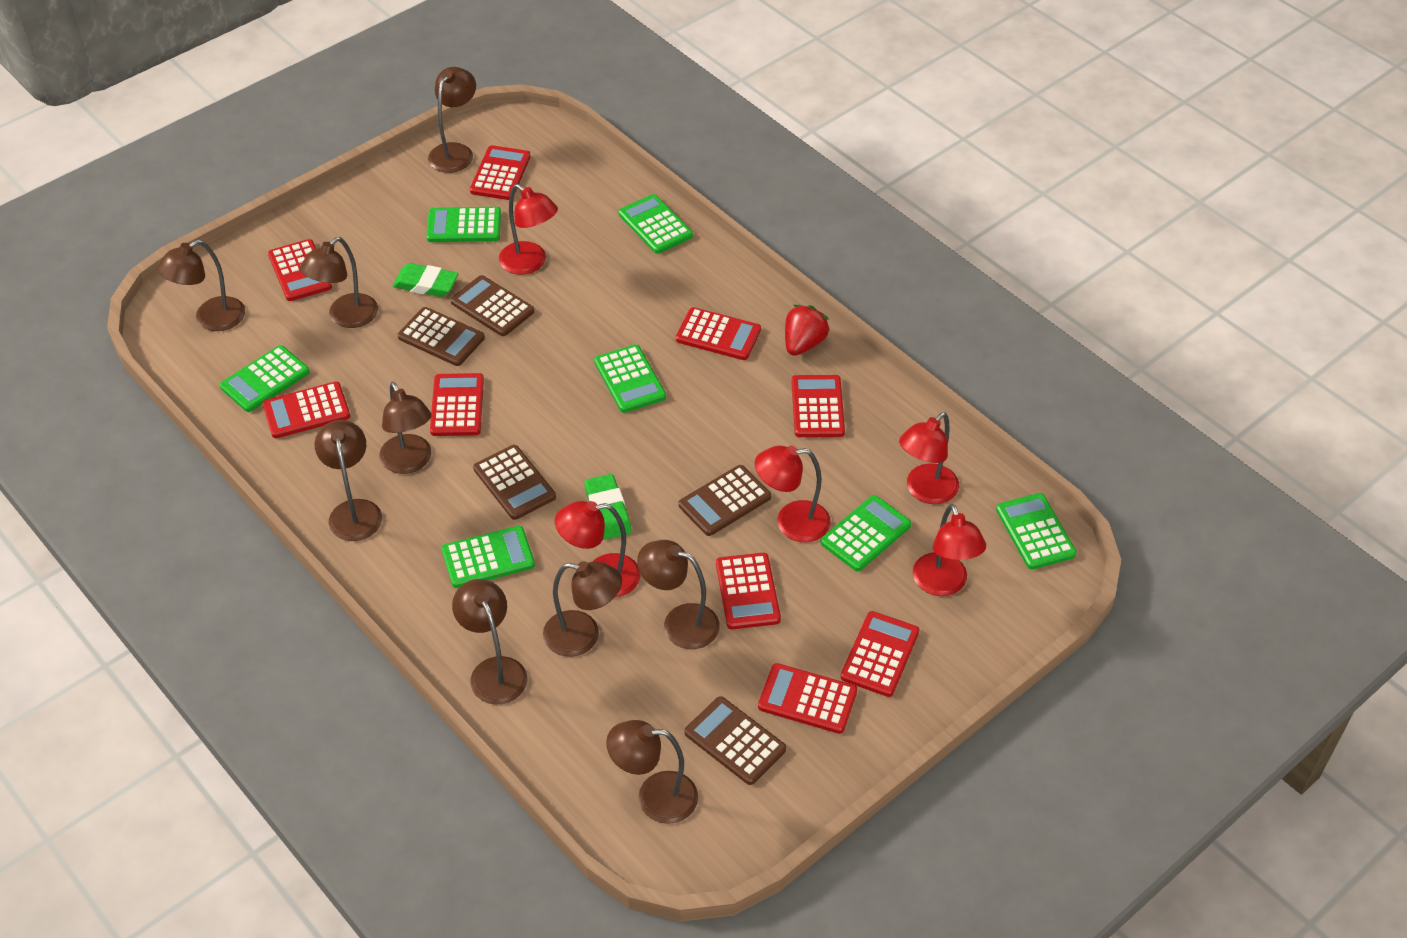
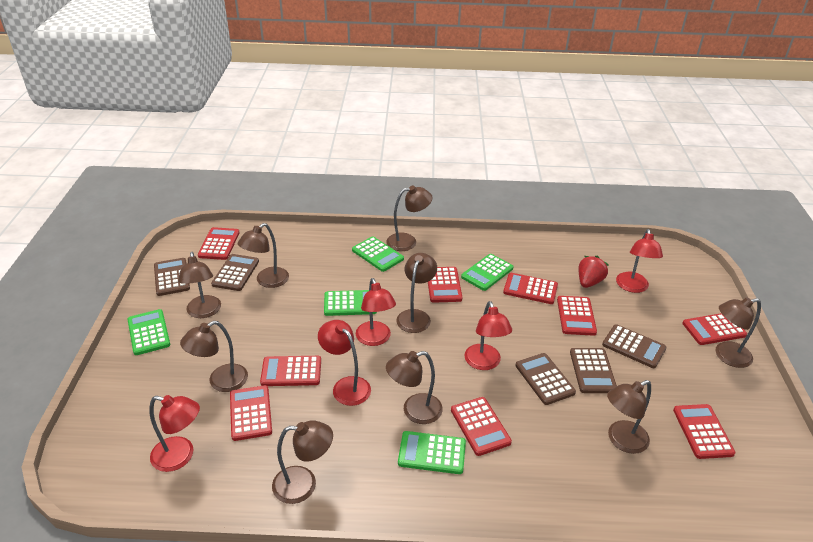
green calculator: 7 -> 5
green eraser: 2 -> 0

